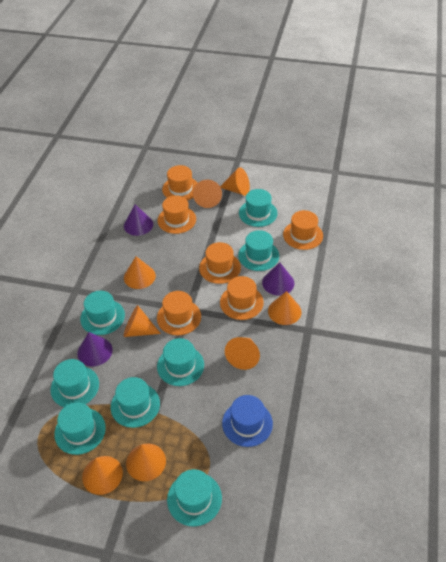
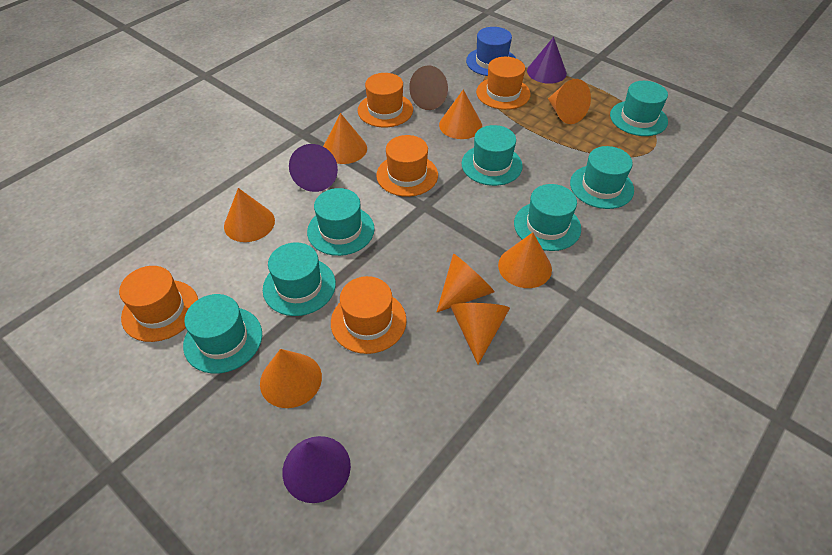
brown cone: 0 -> 1
orange hat: 6 -> 5
turquoise hat: 8 -> 7

